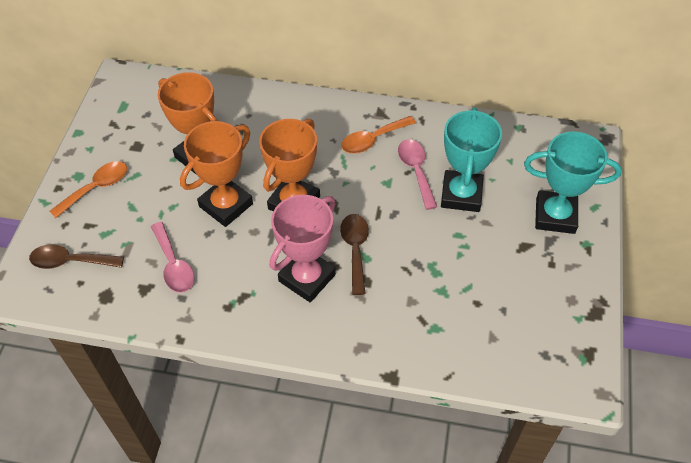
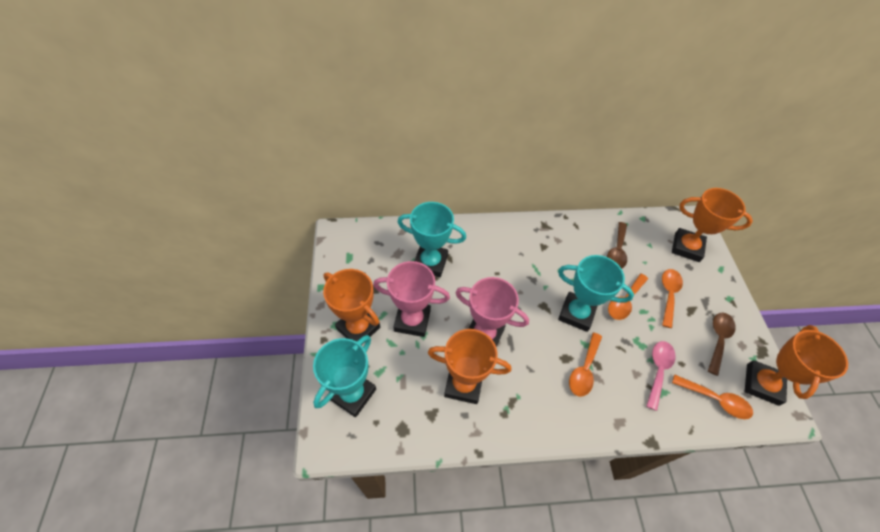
orange spoon: 2 -> 4
orange trophy: 3 -> 4
pink spoon: 2 -> 1
pink trophy: 1 -> 2
turquoise trophy: 2 -> 3

